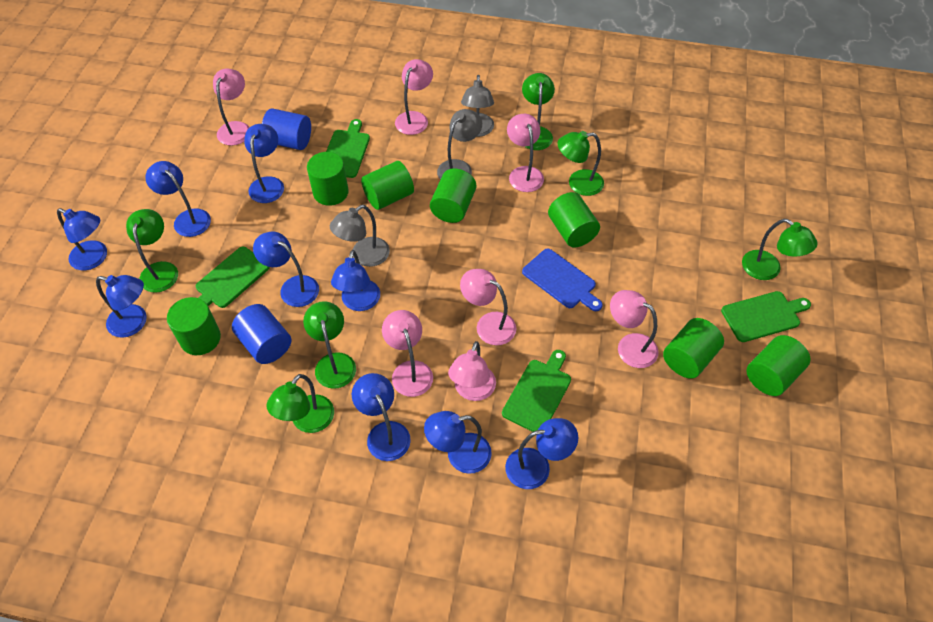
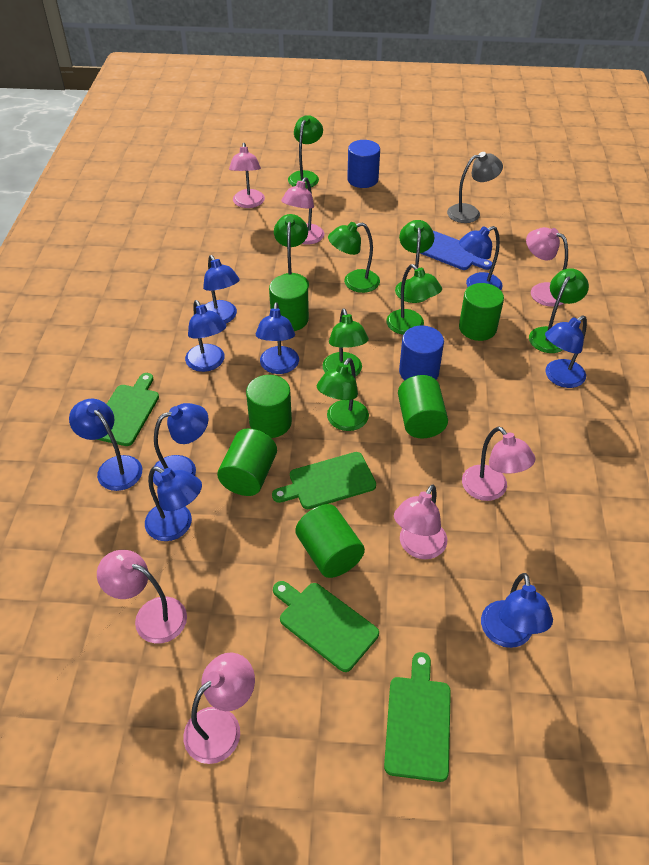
green cylinder: 7 -> 6
green lamp: 6 -> 8
grey lamp: 3 -> 1

